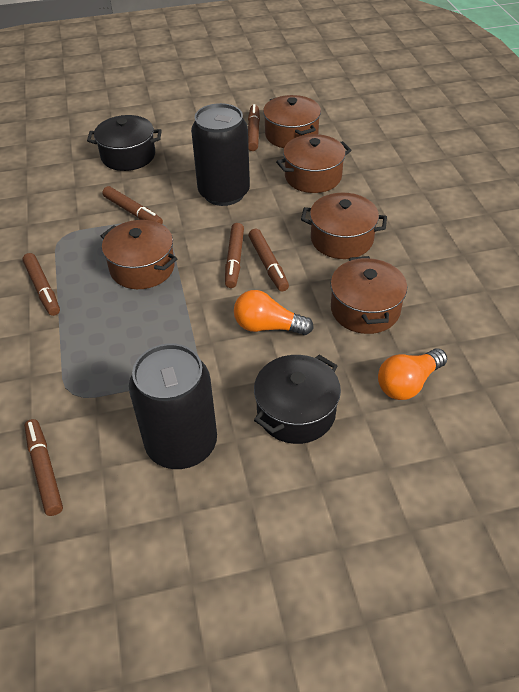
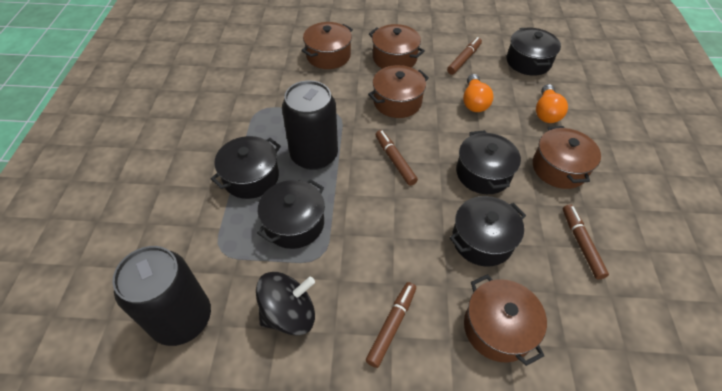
black pot: 2 -> 5
black spinning top: 0 -> 1
brown marker: 6 -> 4

